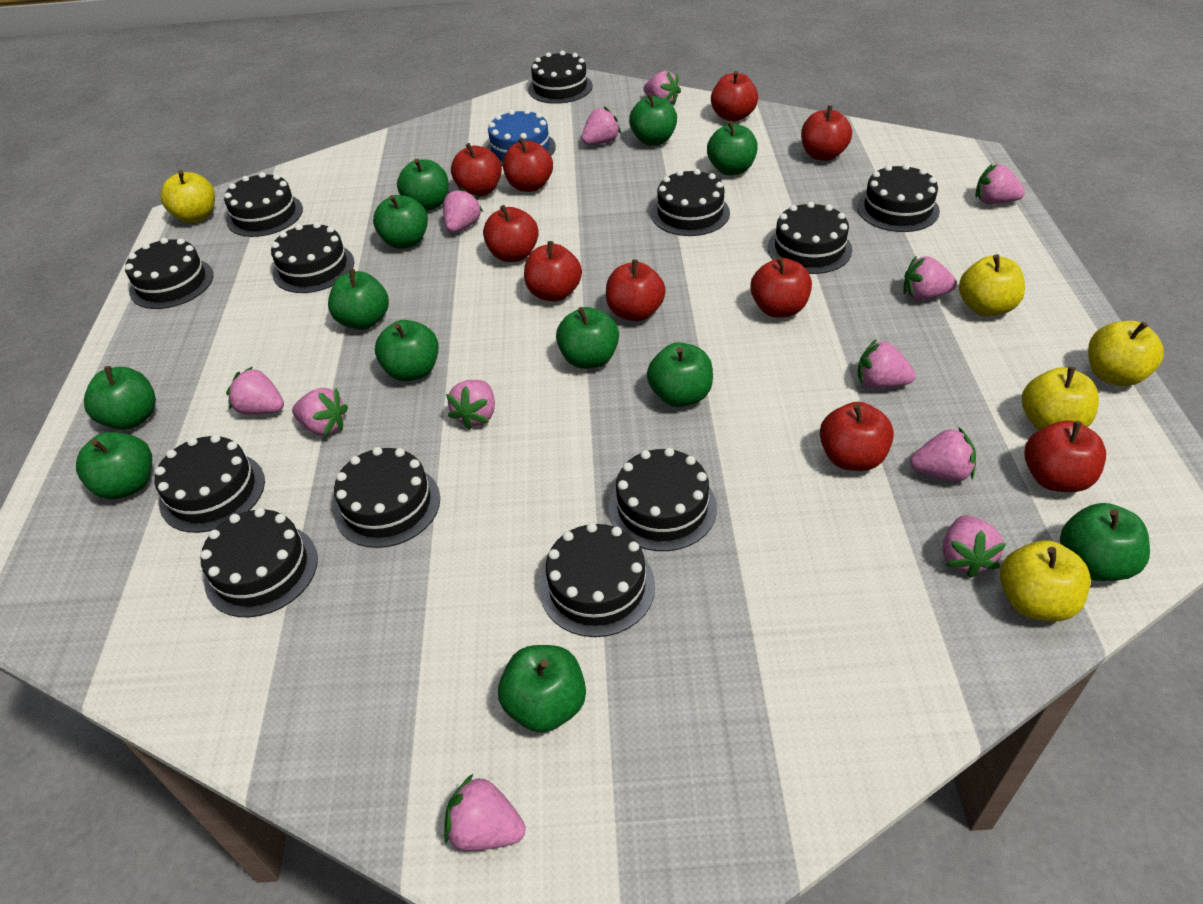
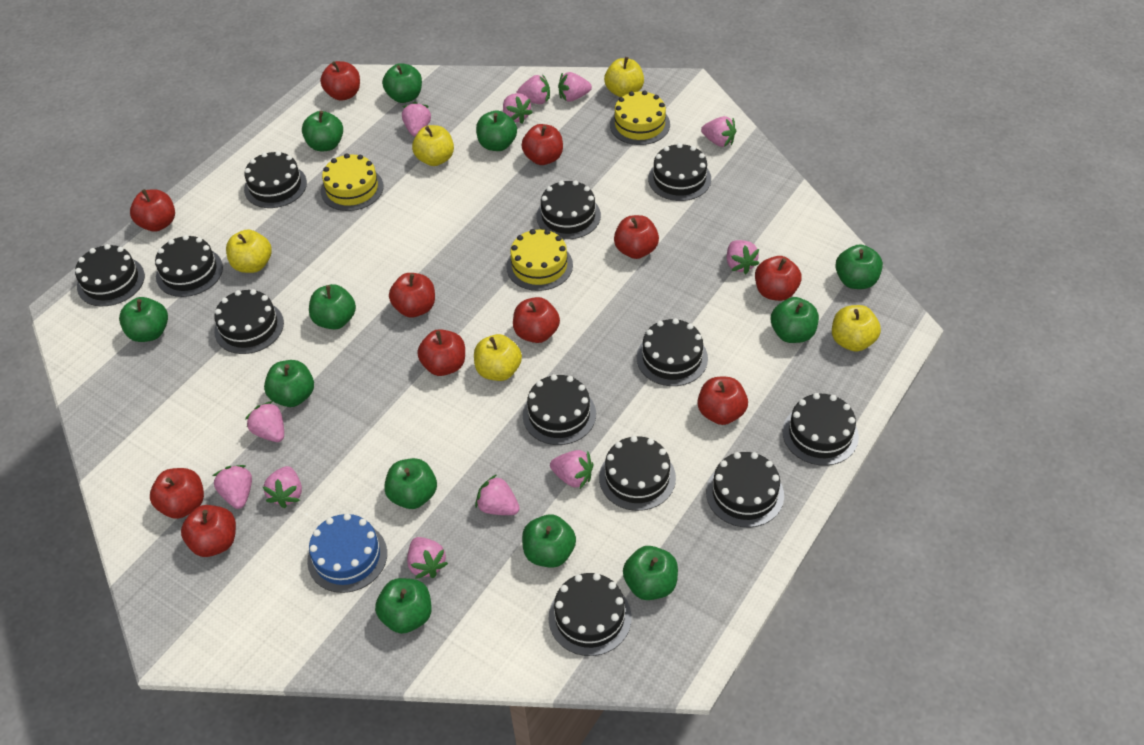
red apple: 10 -> 11
yellow cake: 0 -> 3

